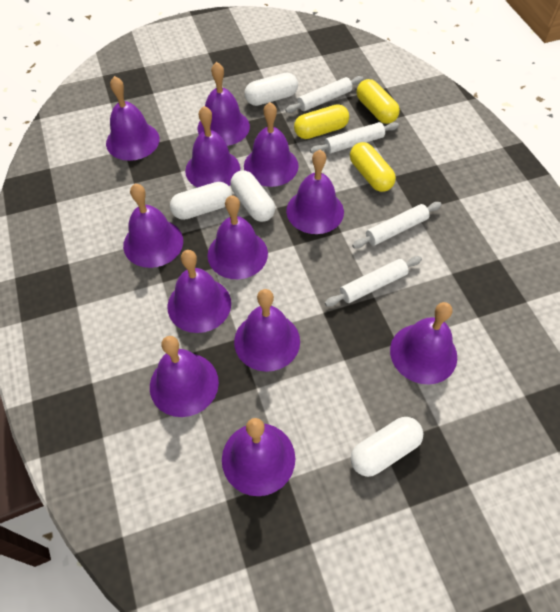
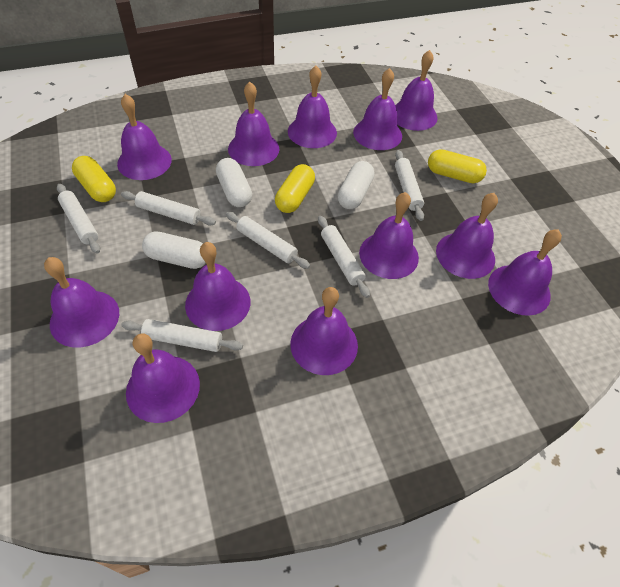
white capsule: 4 -> 3
white rolling pin: 4 -> 6

